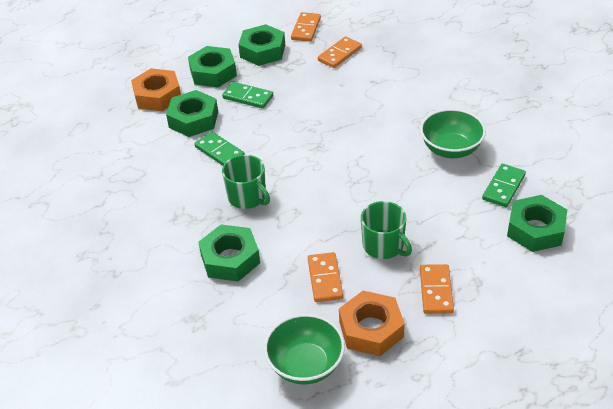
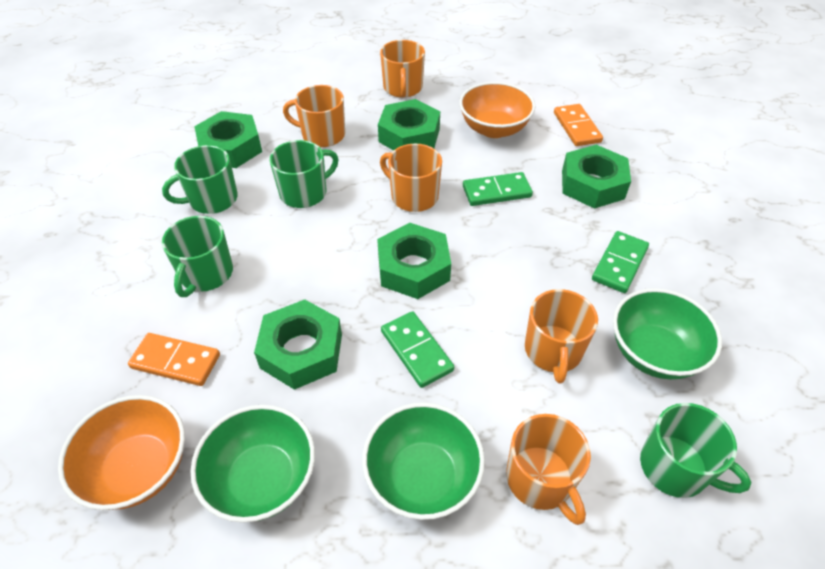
green bowl: 2 -> 3
green mug: 2 -> 4
orange bowl: 0 -> 2
orange domino: 4 -> 2
orange mug: 0 -> 5
orange nut: 2 -> 0

